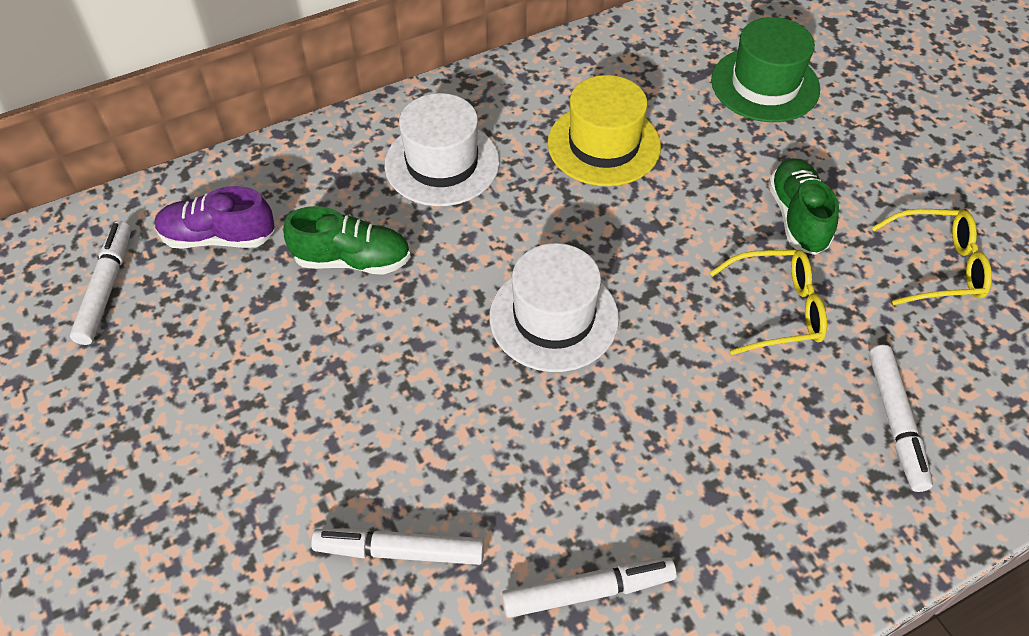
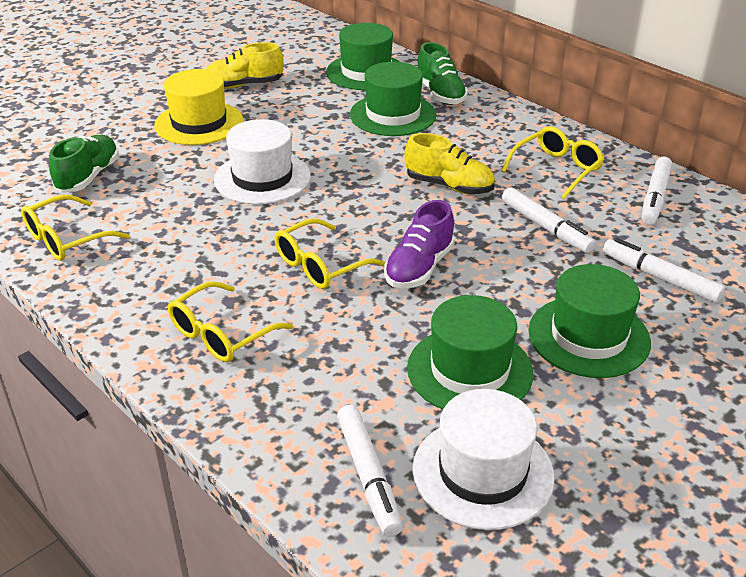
green hat: 1 -> 4
yellow glasses: 2 -> 4
yellow shoe: 0 -> 2

